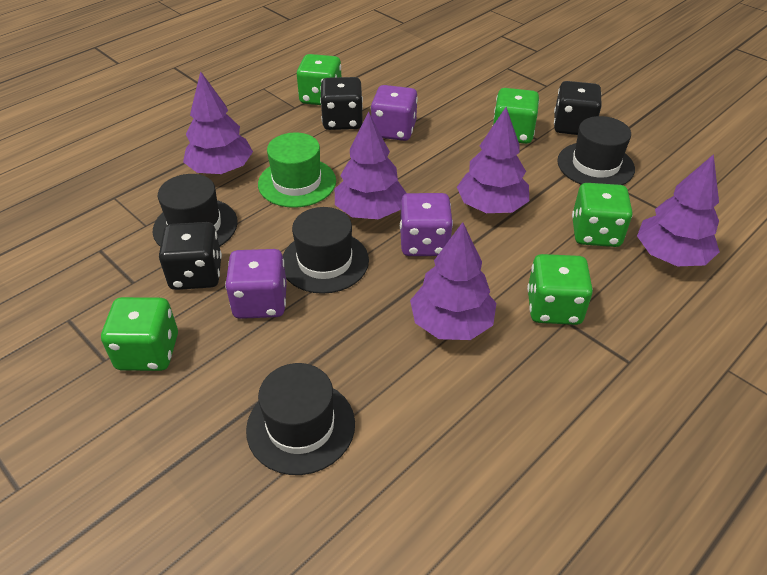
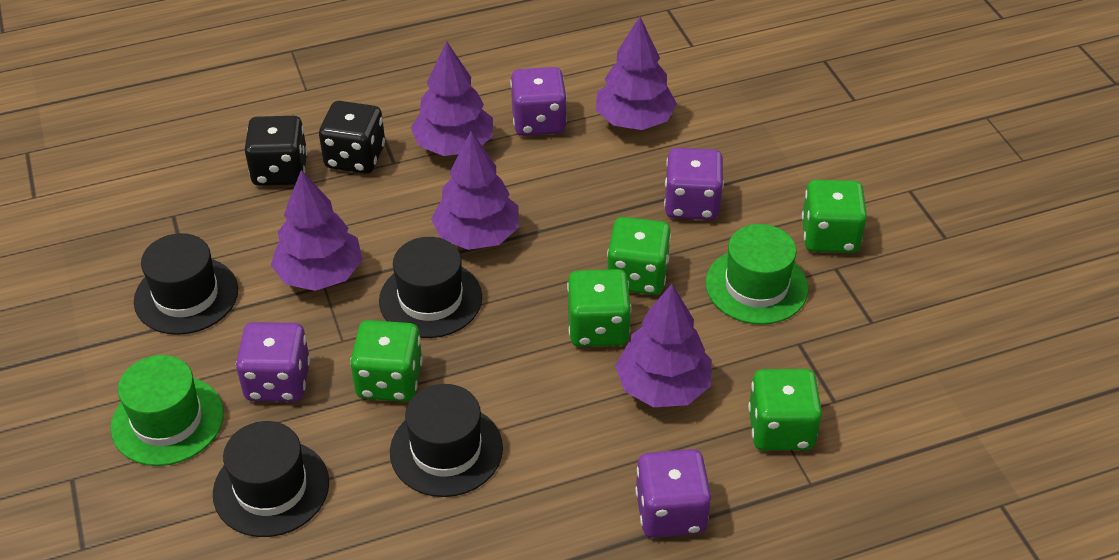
black dice: 3 -> 2
green hat: 1 -> 2
purple dice: 3 -> 4

